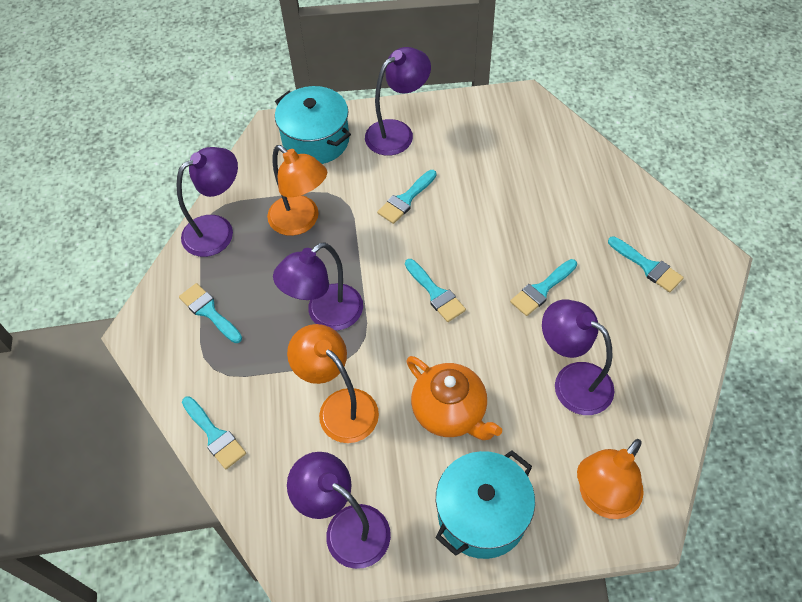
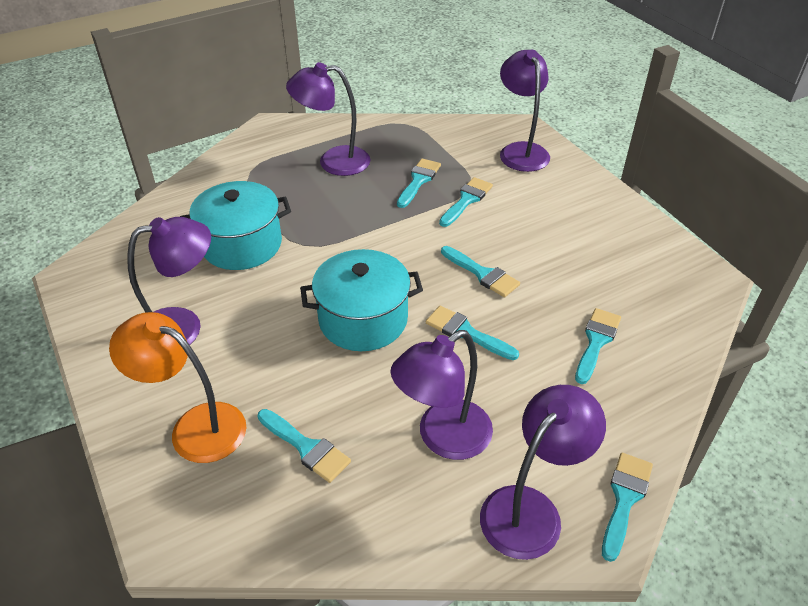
orange lamp: 3 -> 1
orange teapot: 1 -> 0
turquoise brush: 6 -> 7

